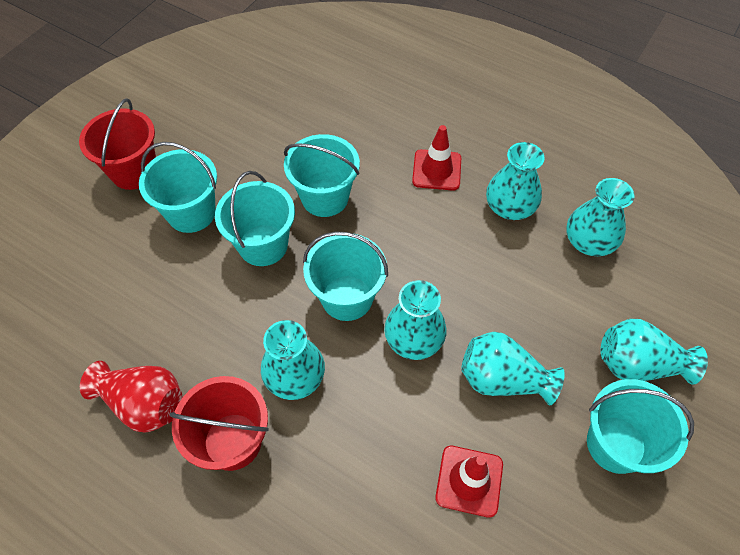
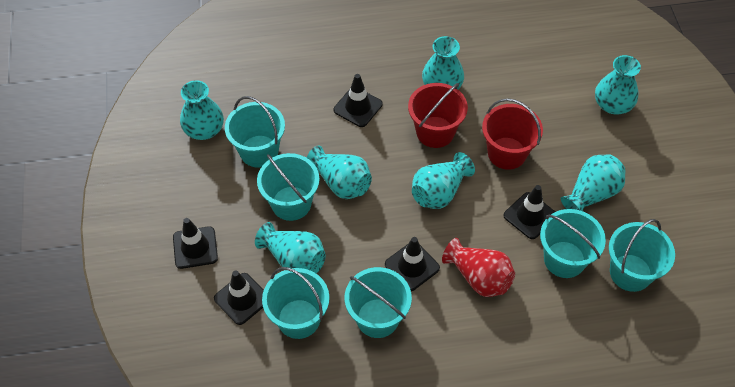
black traffic cone: 0 -> 5
red traffic cone: 2 -> 0
turquoise bucket: 5 -> 6
turquoise vase: 6 -> 7

